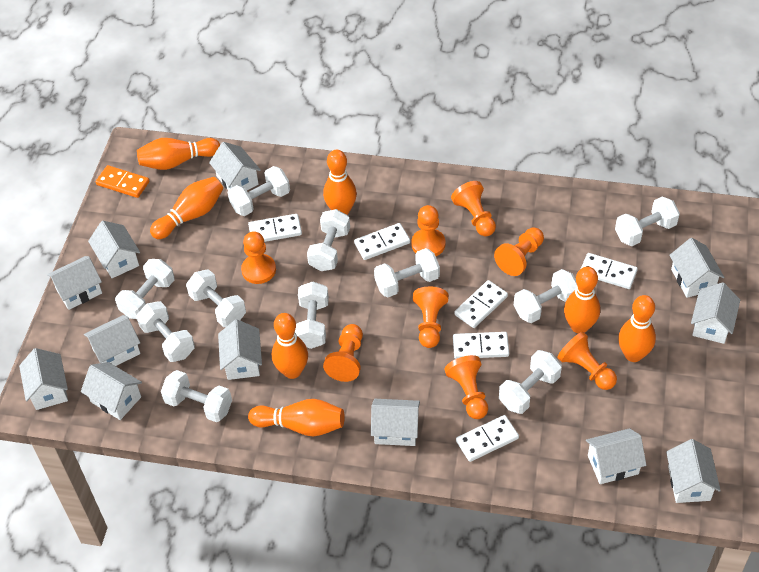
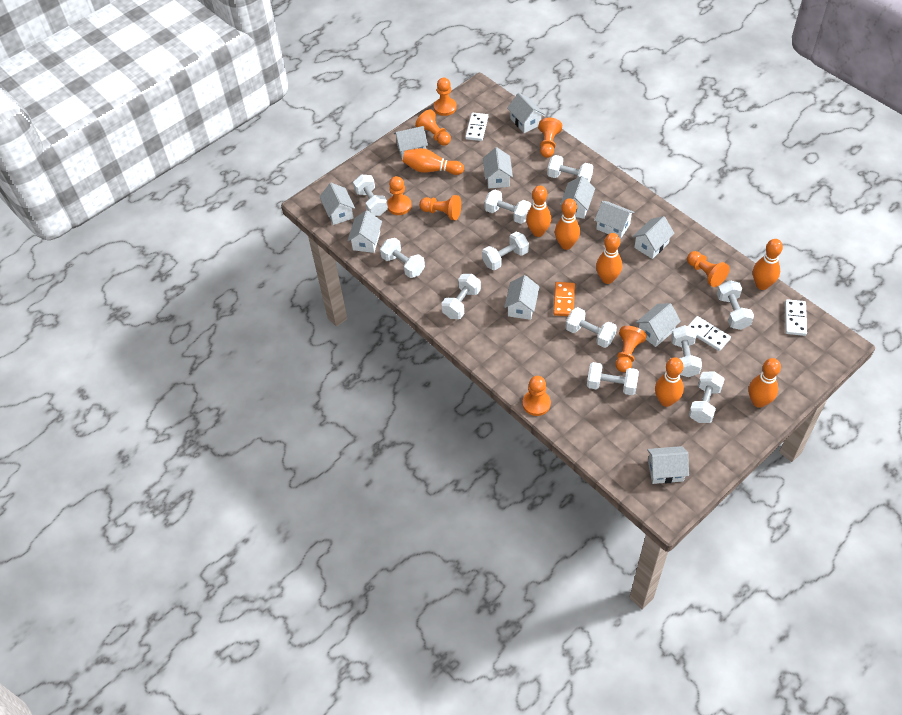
white domino: 6 -> 3
white house: 12 -> 11

